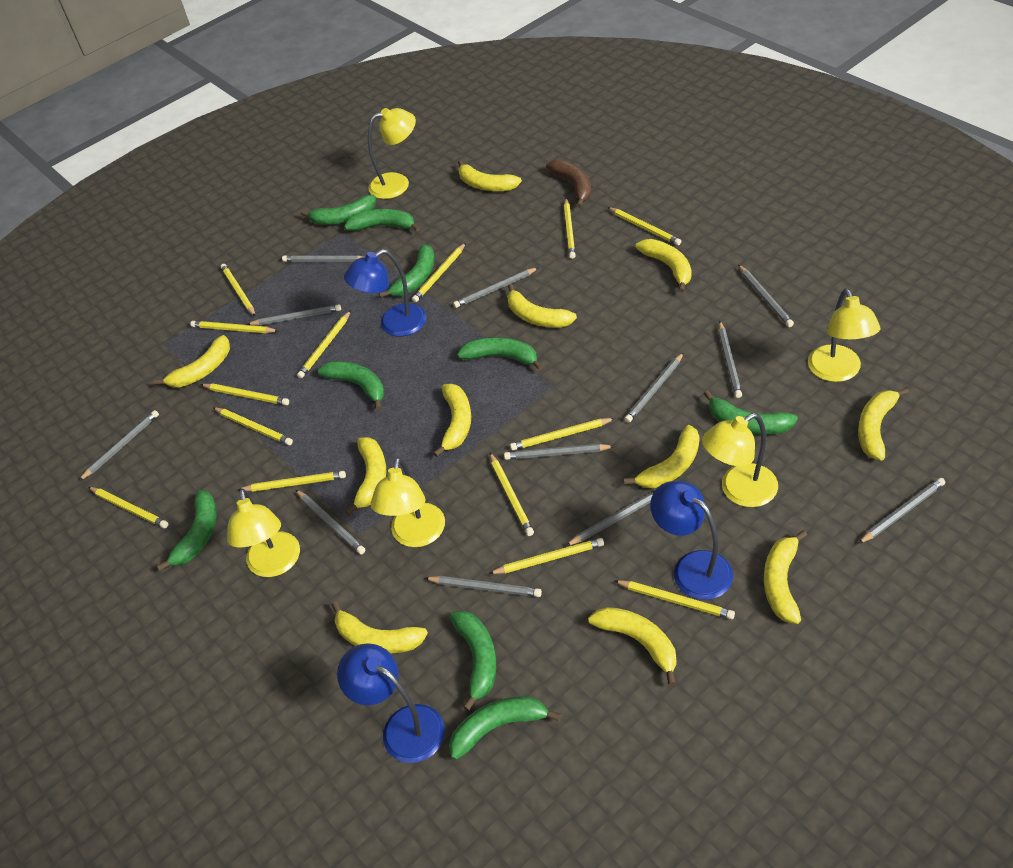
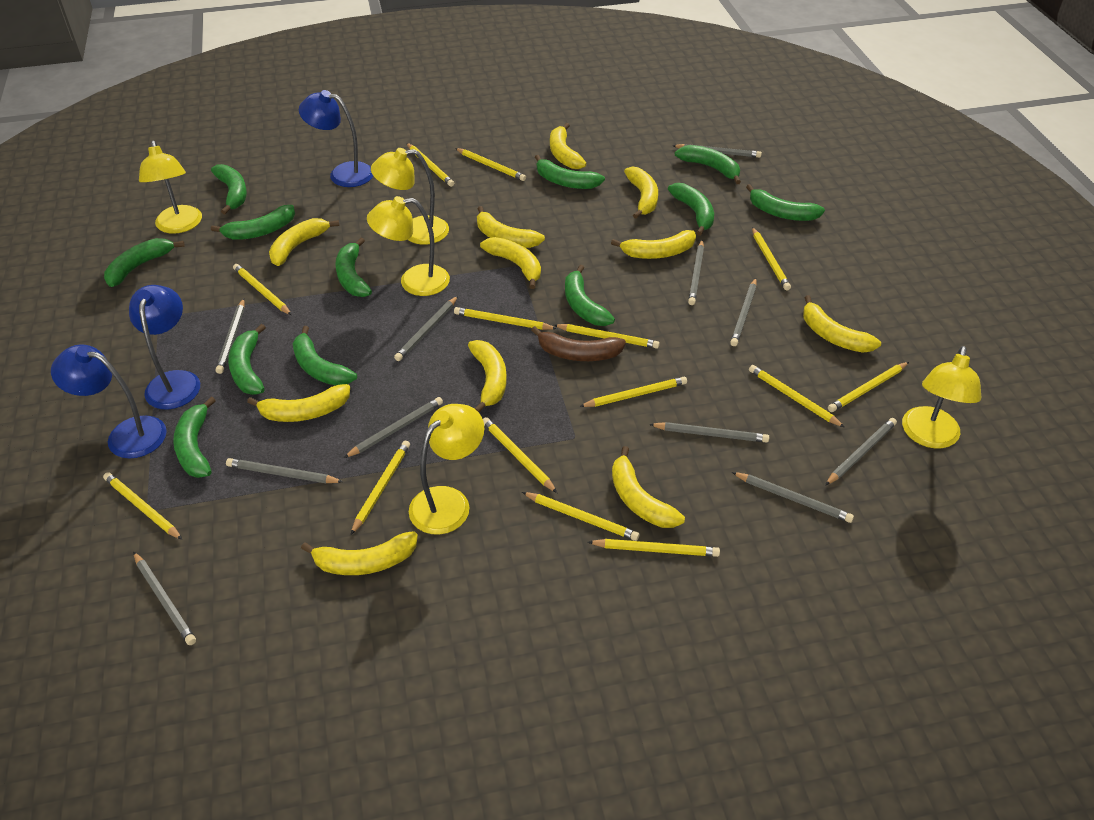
green banana: 9 -> 12
grey pencil: 12 -> 11

